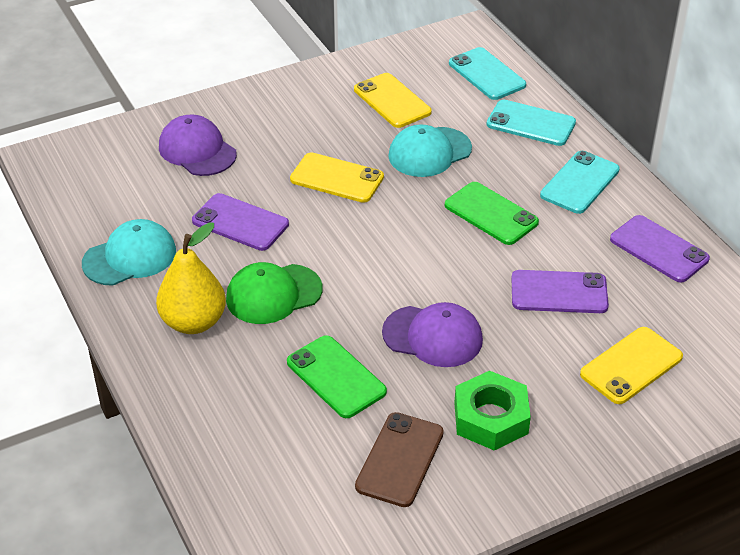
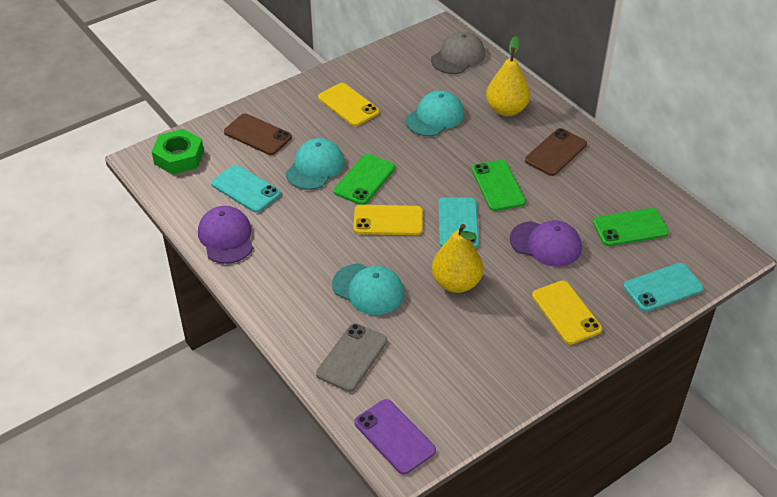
brown phone: 1 -> 2
green cap: 1 -> 0
green phone: 2 -> 3
grey cap: 0 -> 1
grey phone: 0 -> 1
purple phone: 3 -> 1
turquoise cap: 2 -> 3
yellow pear: 1 -> 2

